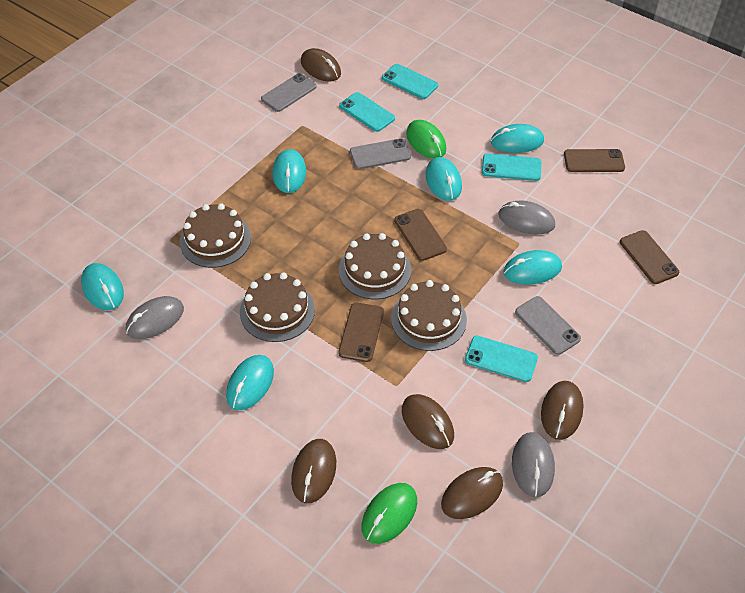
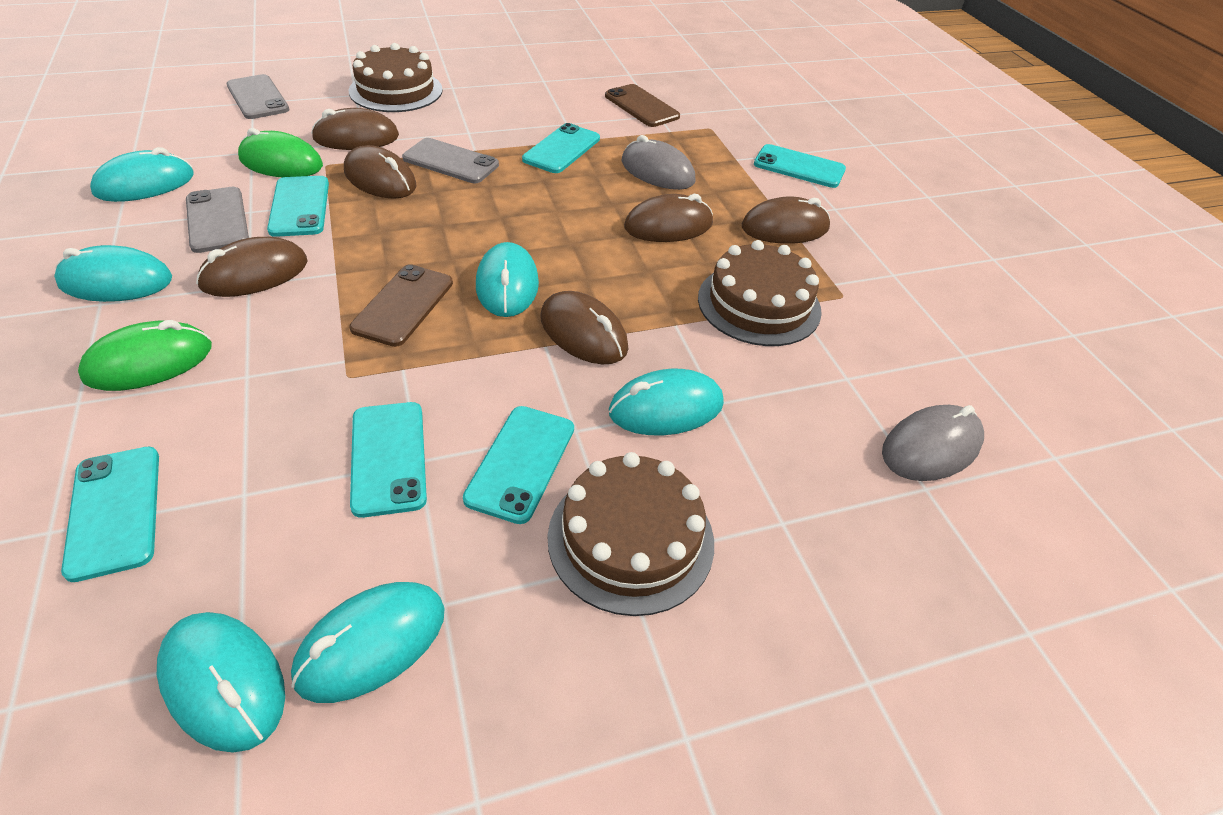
brown cake: 4 -> 3
brown mouse: 5 -> 6
brown phone: 4 -> 2
grey mouse: 3 -> 2
turquoise phone: 4 -> 6

